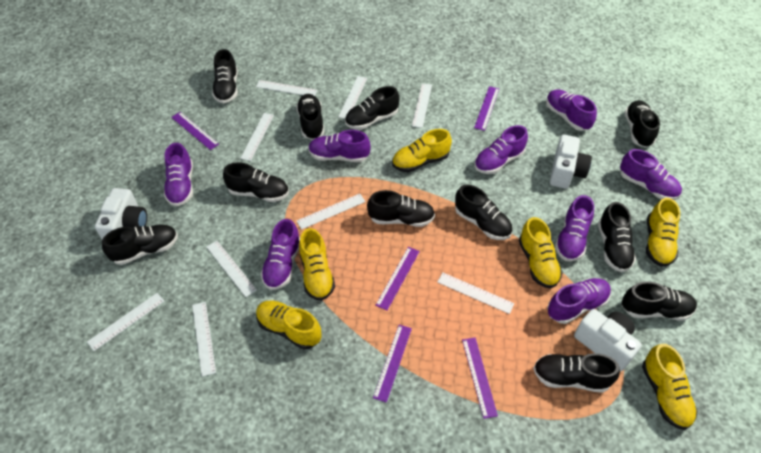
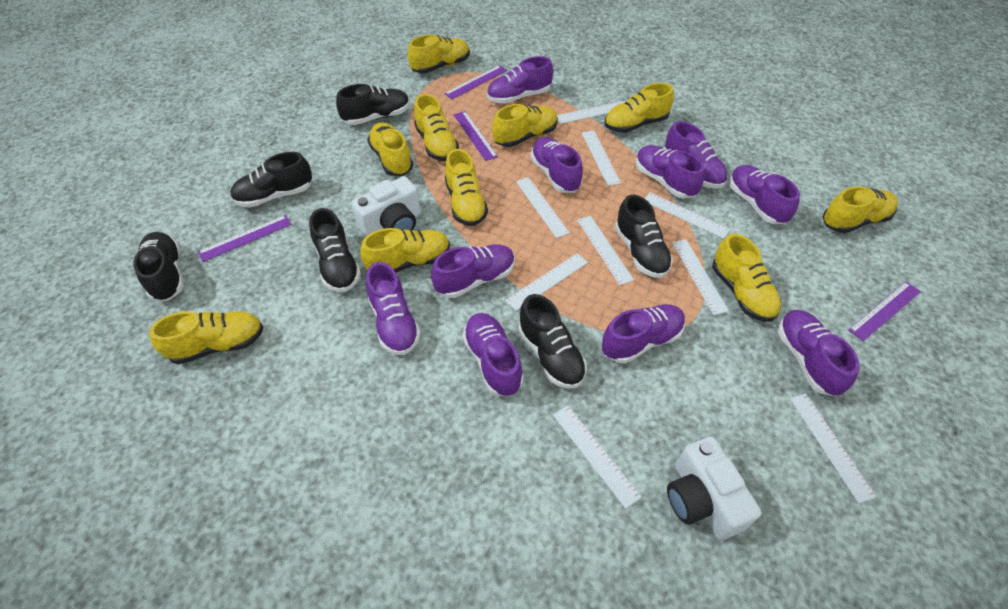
black shoe: 11 -> 6
purple ruler: 5 -> 4
purple shoe: 8 -> 10
white camera: 3 -> 2
yellow shoe: 6 -> 10

